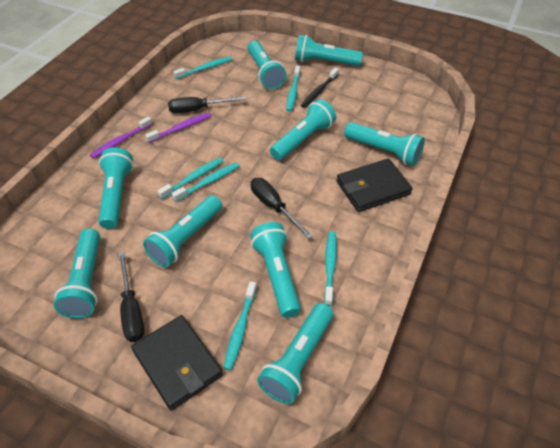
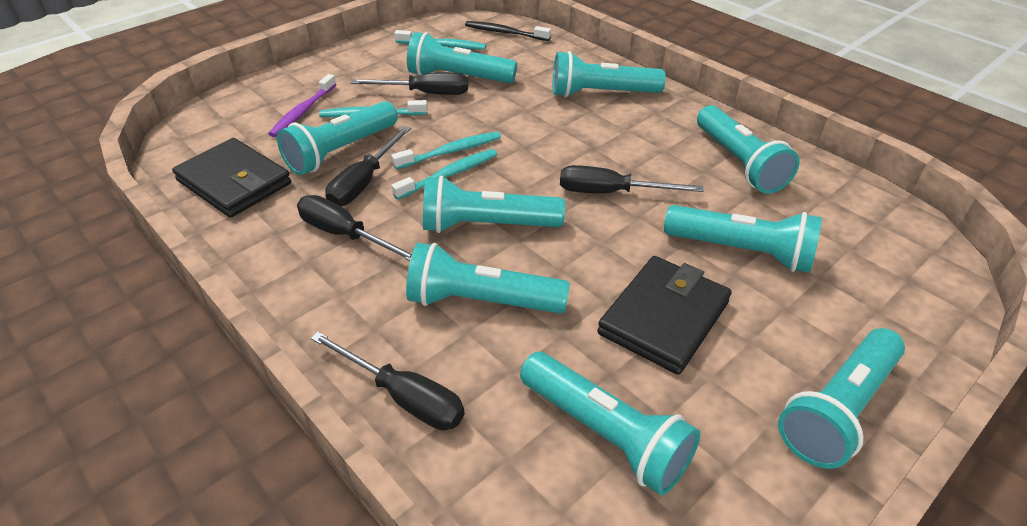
black screwdriver: 3 -> 5
purple toothbrush: 2 -> 1
turquoise toothbrush: 6 -> 4

